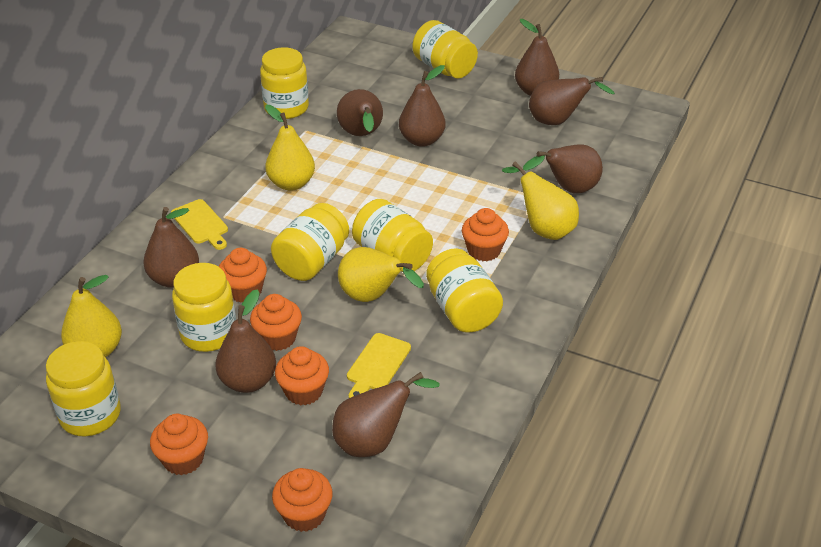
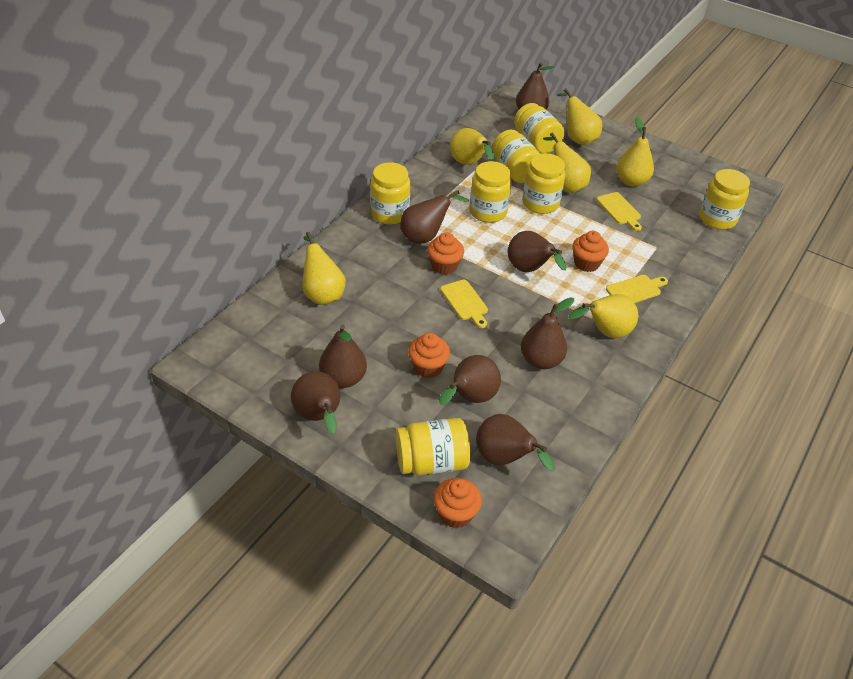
orange cupcake: 6 -> 4
yellow cutting board: 2 -> 3
yellow pear: 4 -> 6

